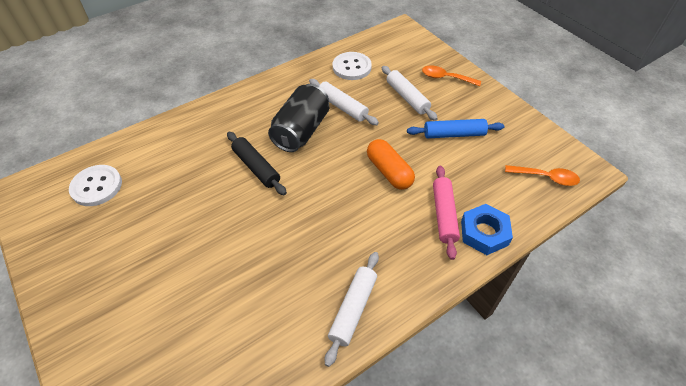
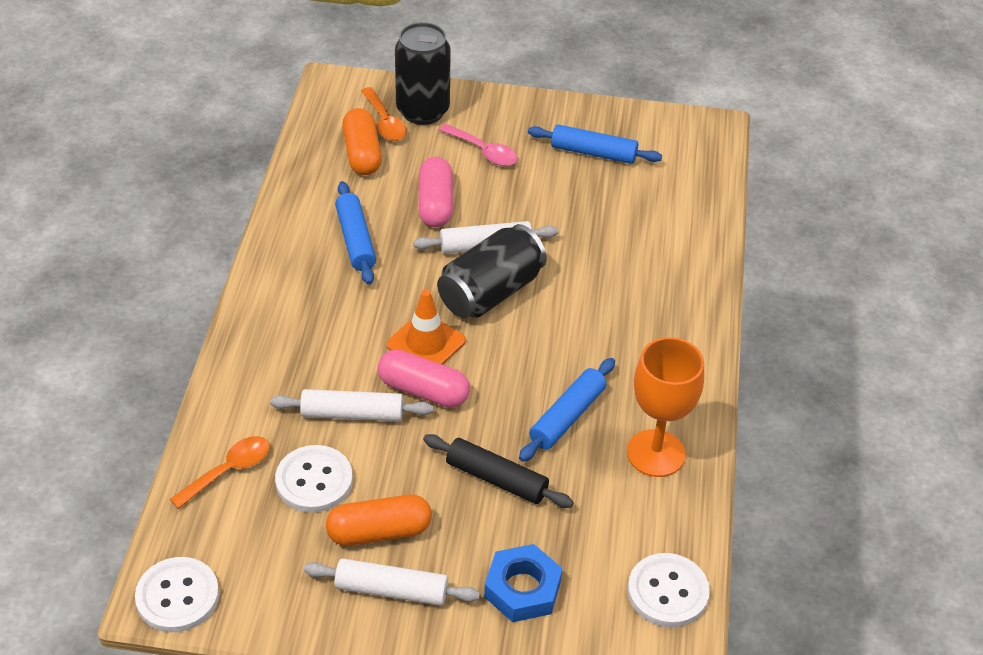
black can: 1 -> 2
blue rolling pin: 1 -> 3
orange capsule: 1 -> 2
orange goblet: 0 -> 1
orange traffic cone: 0 -> 1
pink capsule: 0 -> 2
pink rolling pin: 1 -> 0
pink spoon: 0 -> 1
white button: 2 -> 3

